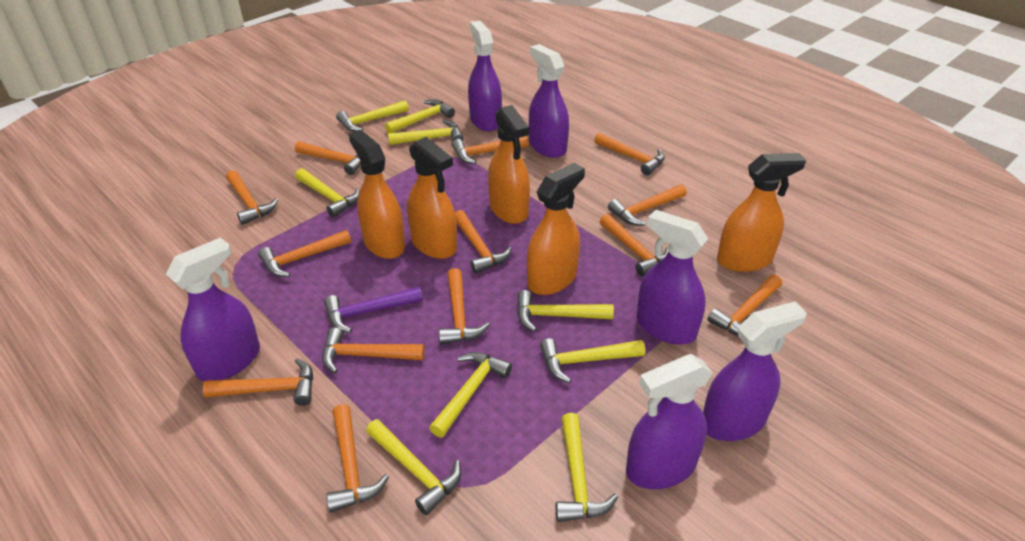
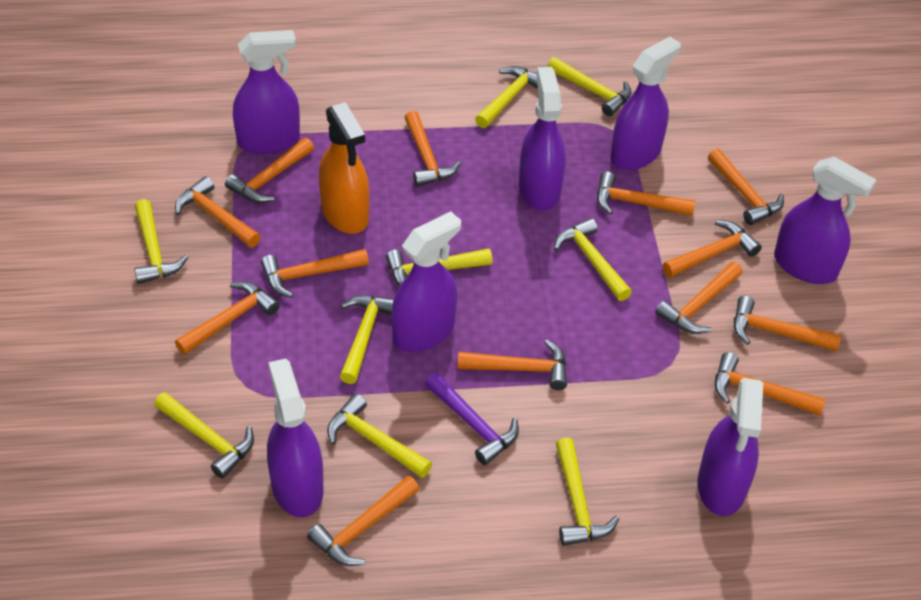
orange spray bottle: 5 -> 1
purple spray bottle: 6 -> 7

